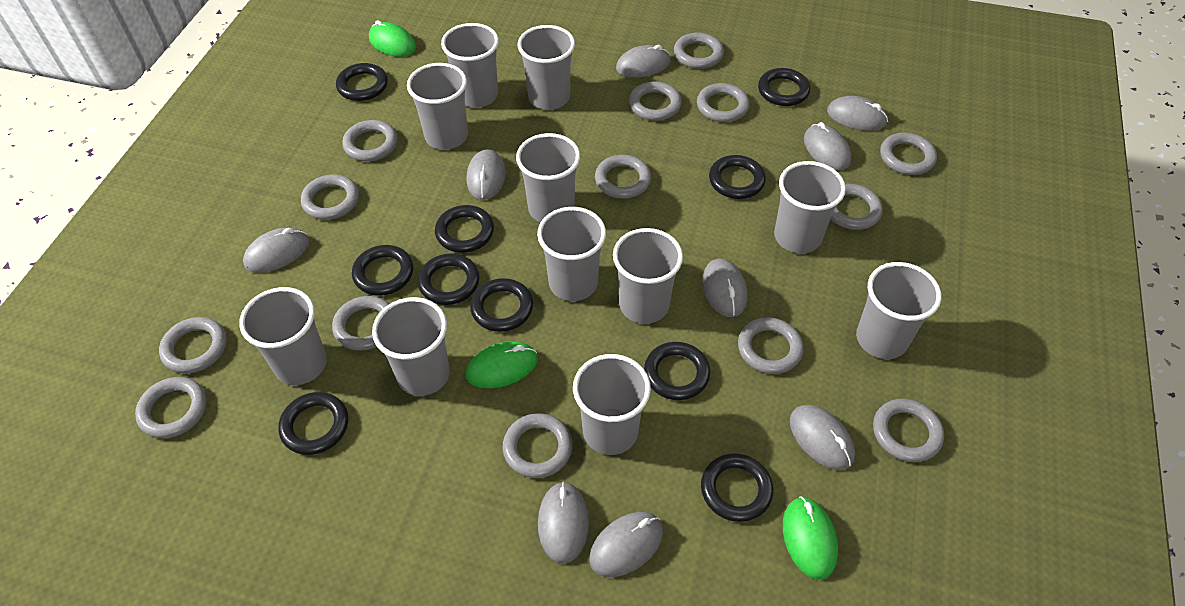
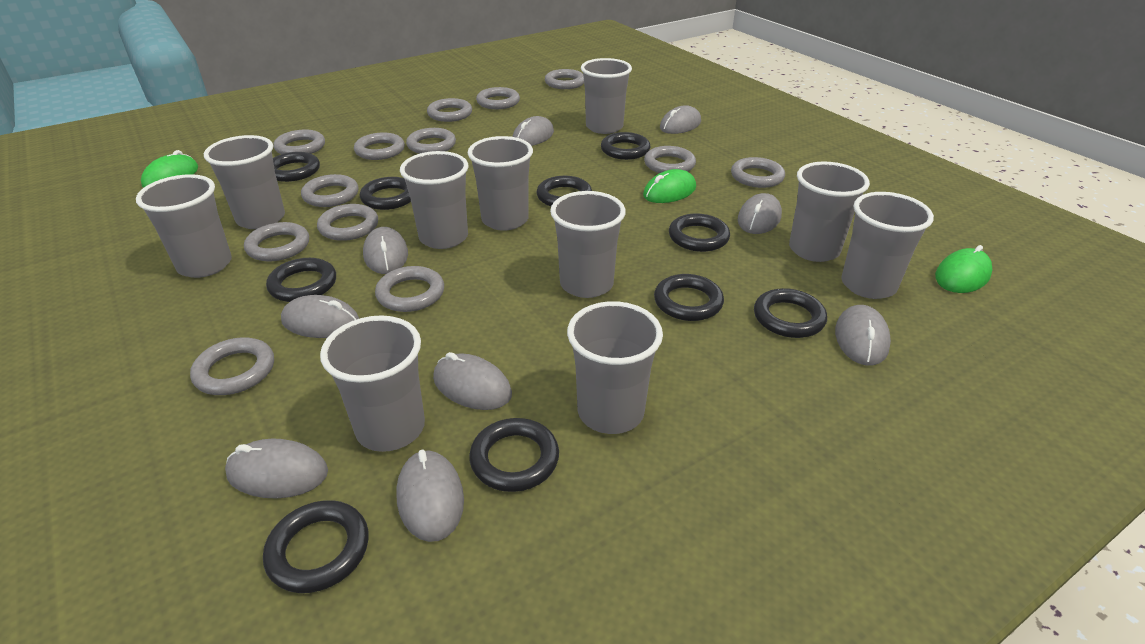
grey cup: 11 -> 10
grey ring: 14 -> 13

